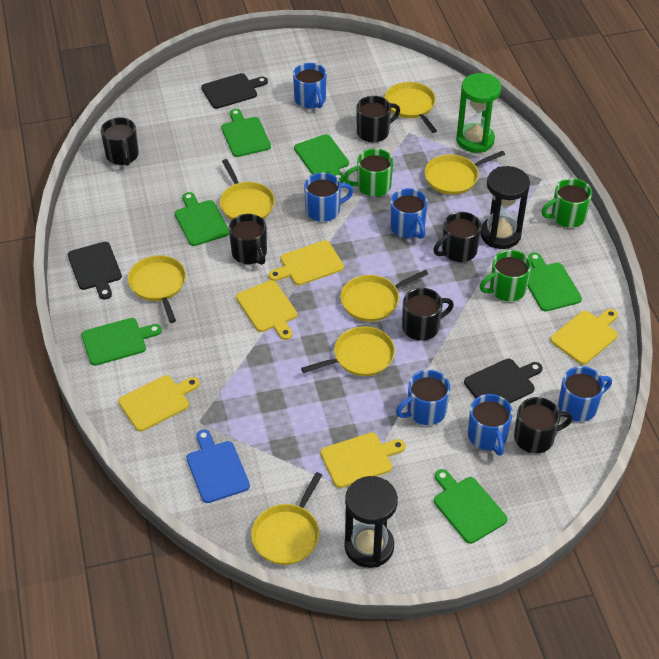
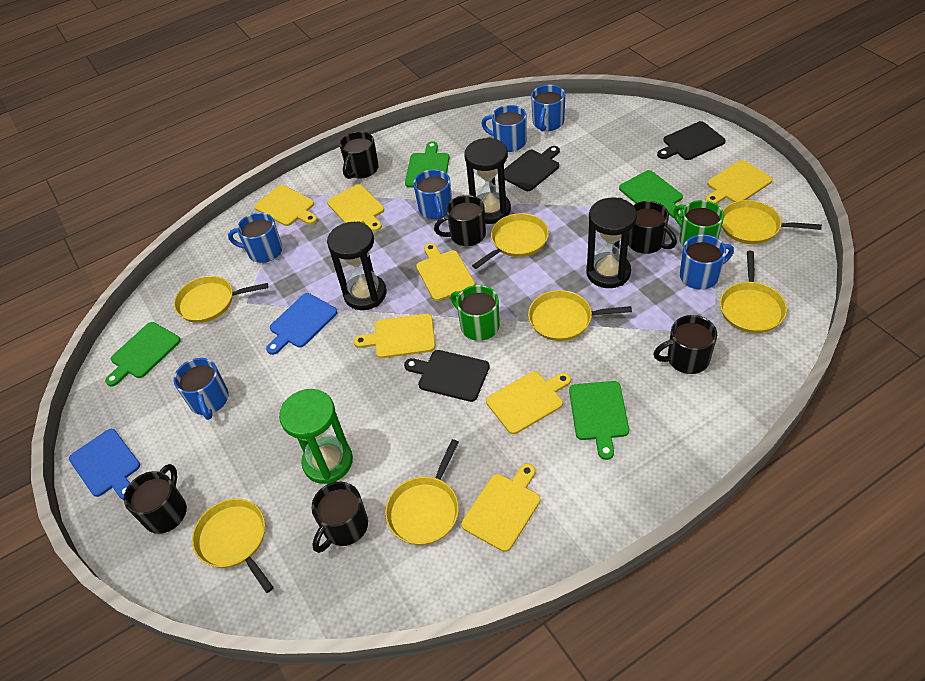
black hourglass: 2 -> 3
blue cutting board: 1 -> 2
green cutting board: 6 -> 4
green mug: 3 -> 2
yellow cutting board: 5 -> 7

